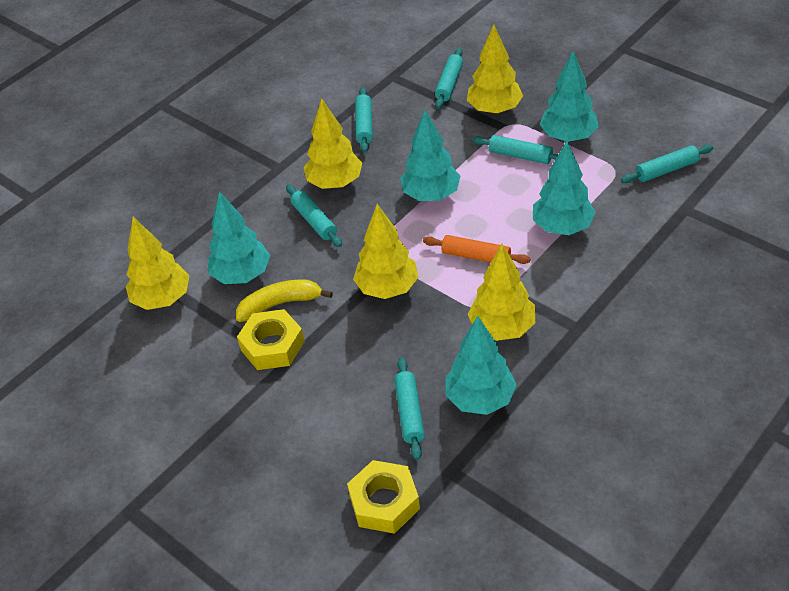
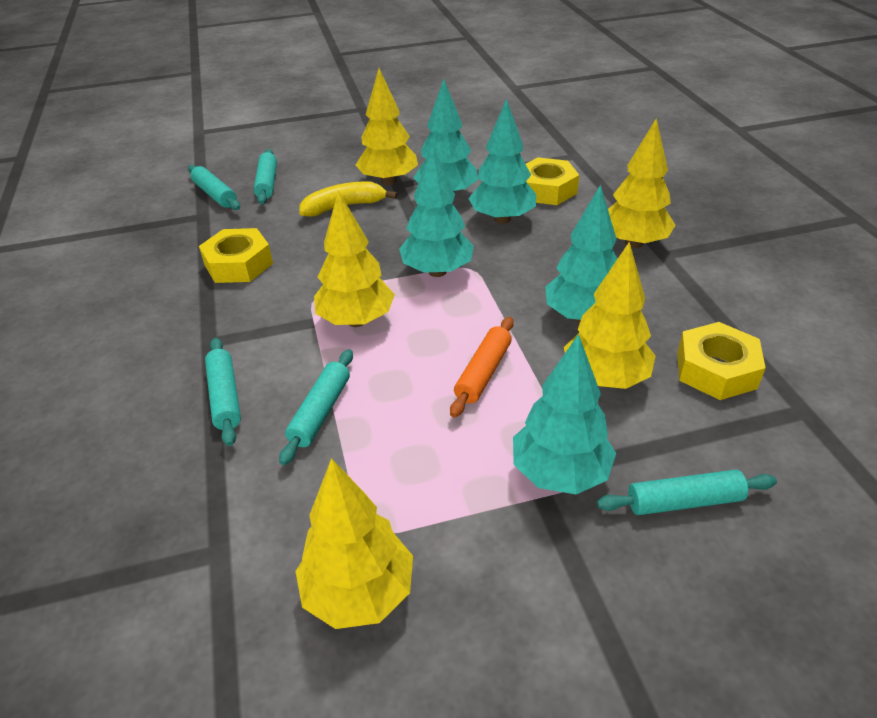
turquoise rolling pin: 6 -> 5
yellow nut: 2 -> 3

